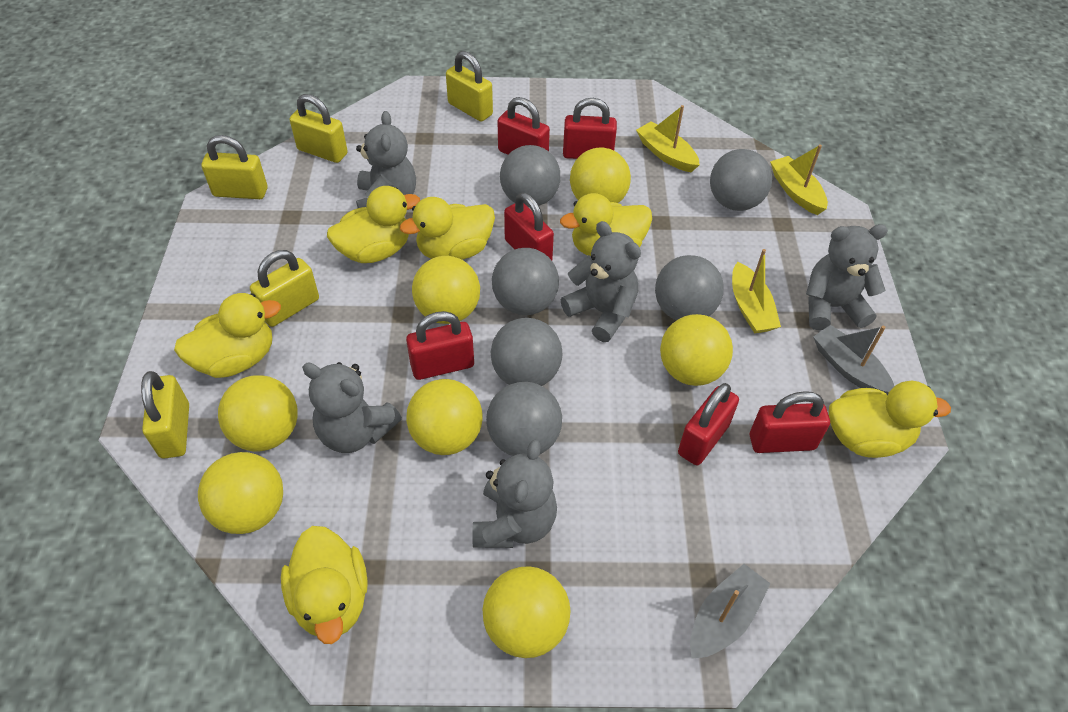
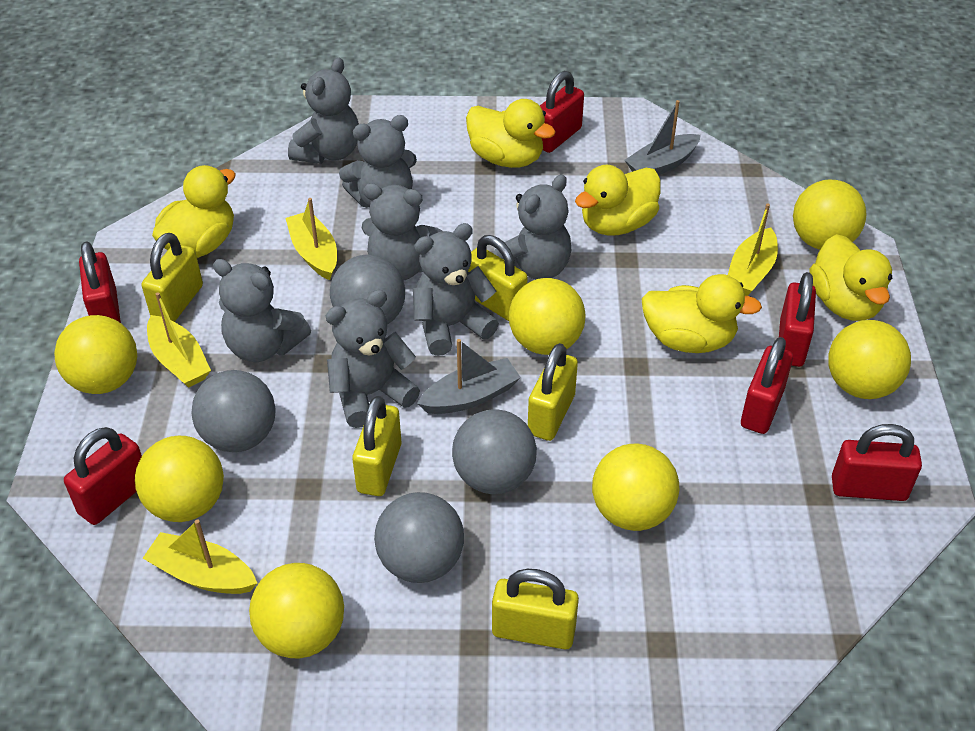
grey ball: 6 -> 4
grey teddy bear: 5 -> 7
yellow boat: 3 -> 4
yellow duck: 6 -> 5

